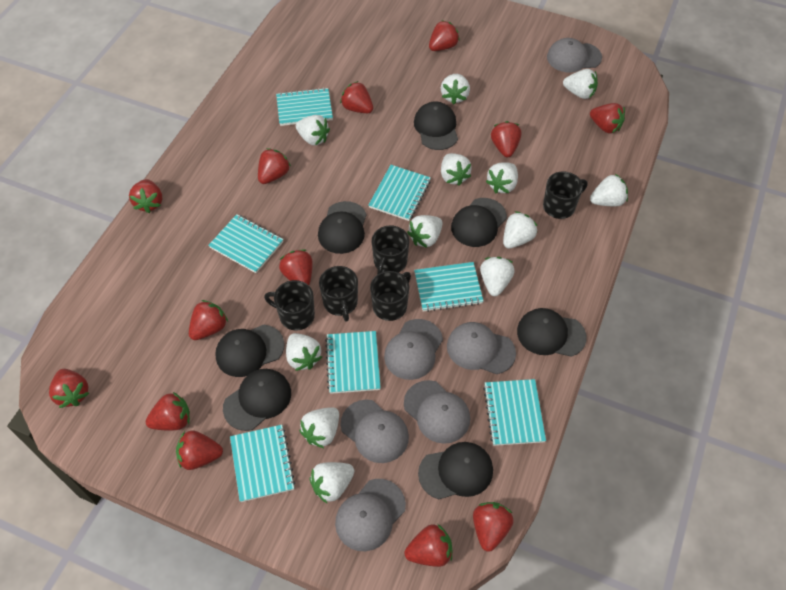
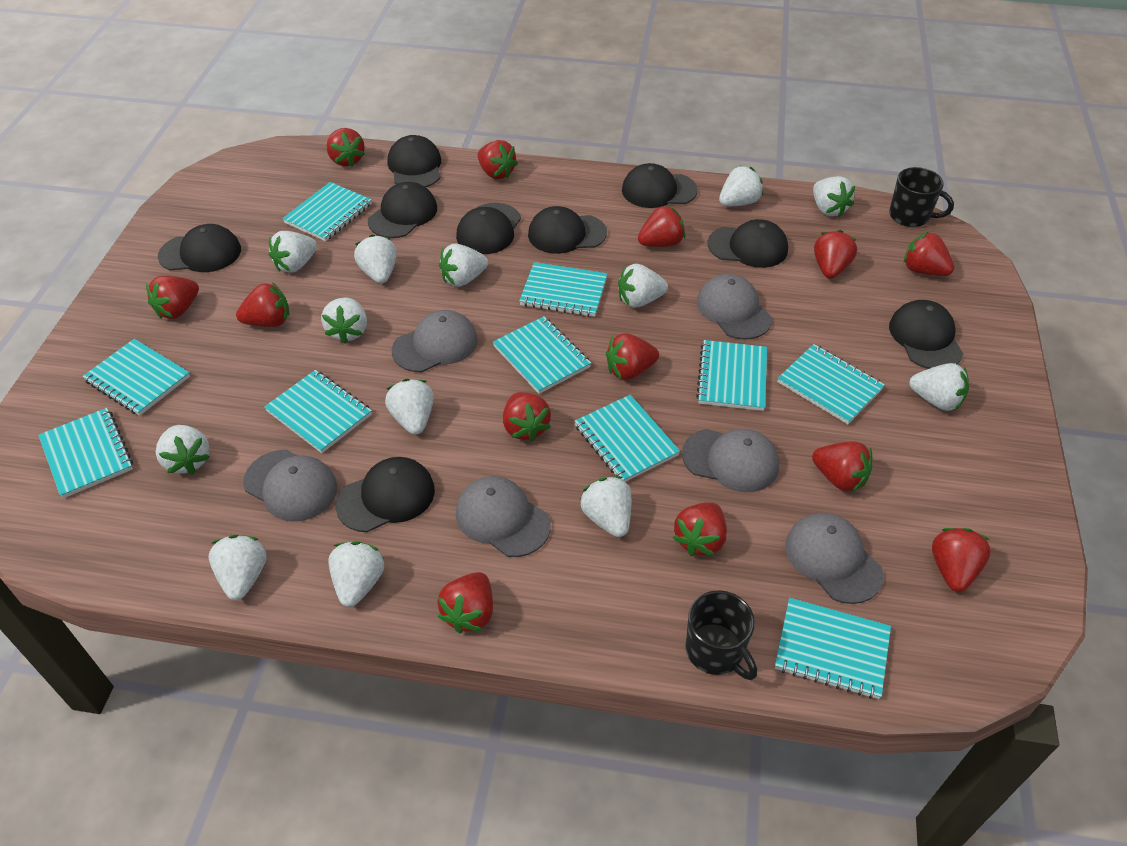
black cap: 7 -> 9
black mug: 5 -> 2
turquoise notebook: 7 -> 10
white strawberry: 12 -> 13

